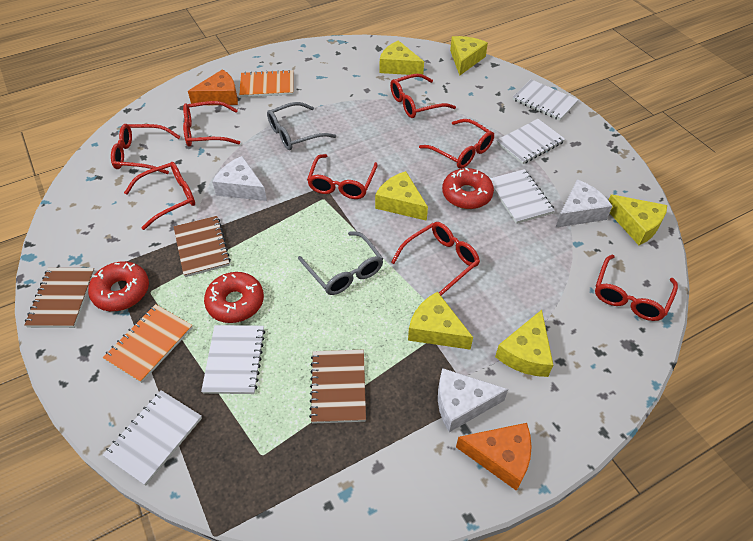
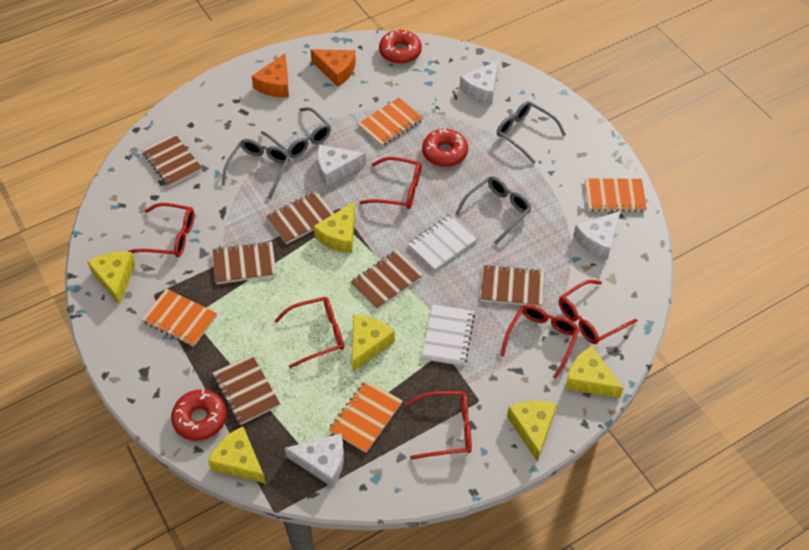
brown notebook: 3 -> 6
grey glasses: 2 -> 4
orange notebook: 2 -> 4
red glasses: 8 -> 6
white cheese: 3 -> 4
white notebook: 5 -> 2

